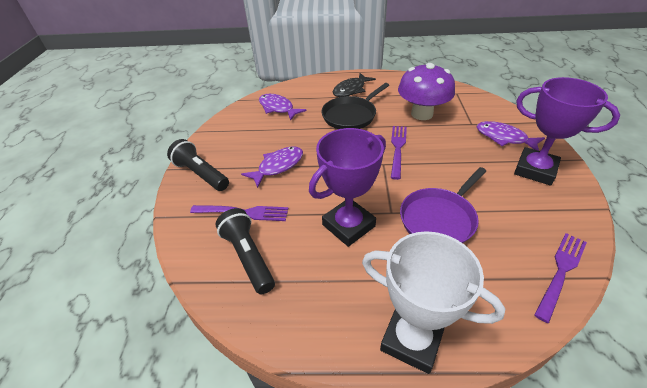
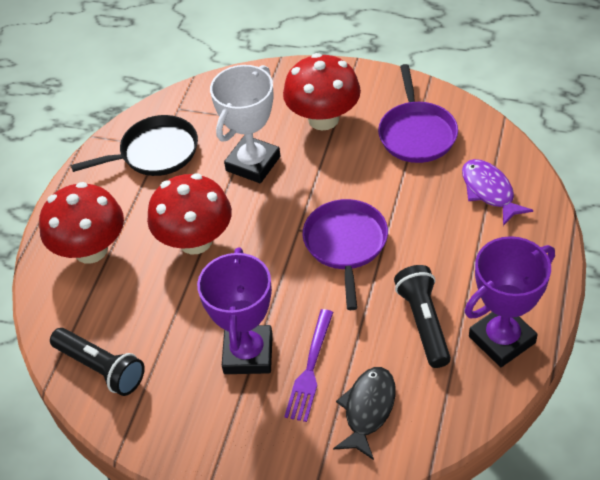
purple fish: 3 -> 1
purple fork: 3 -> 1
purple mushroom: 1 -> 0
purple pan: 1 -> 2
red mushroom: 0 -> 3

